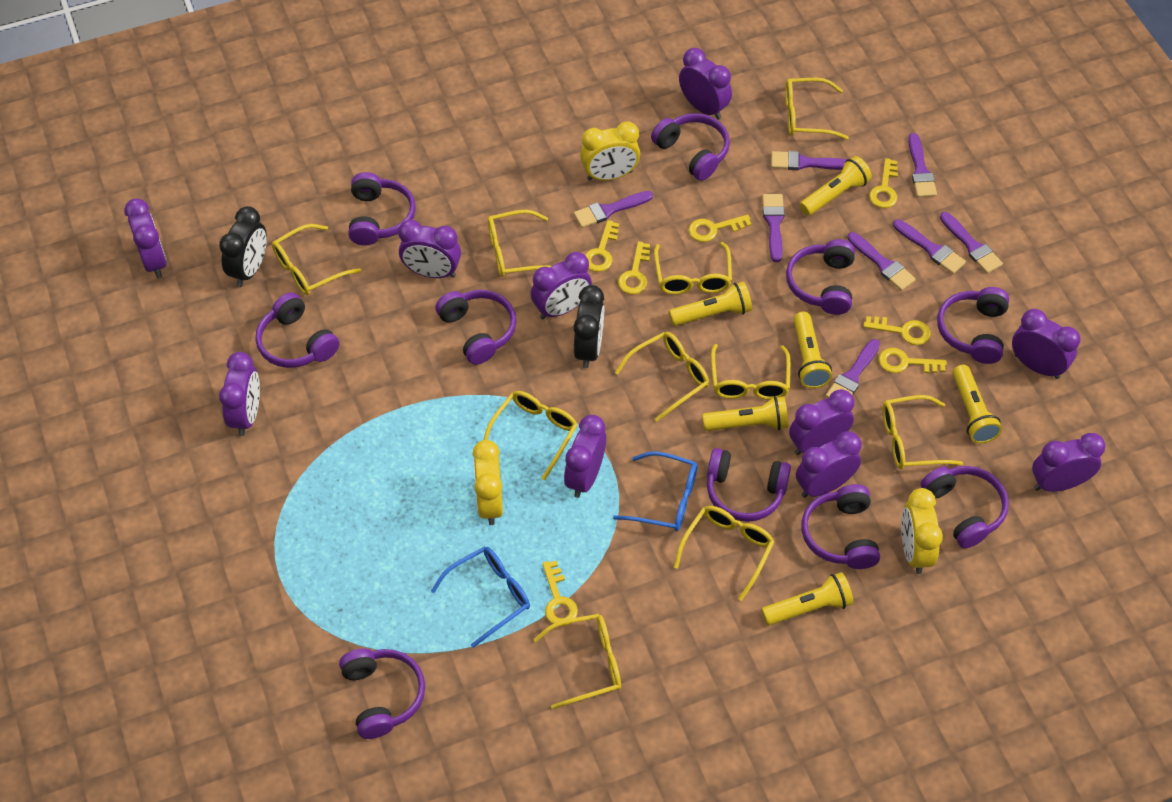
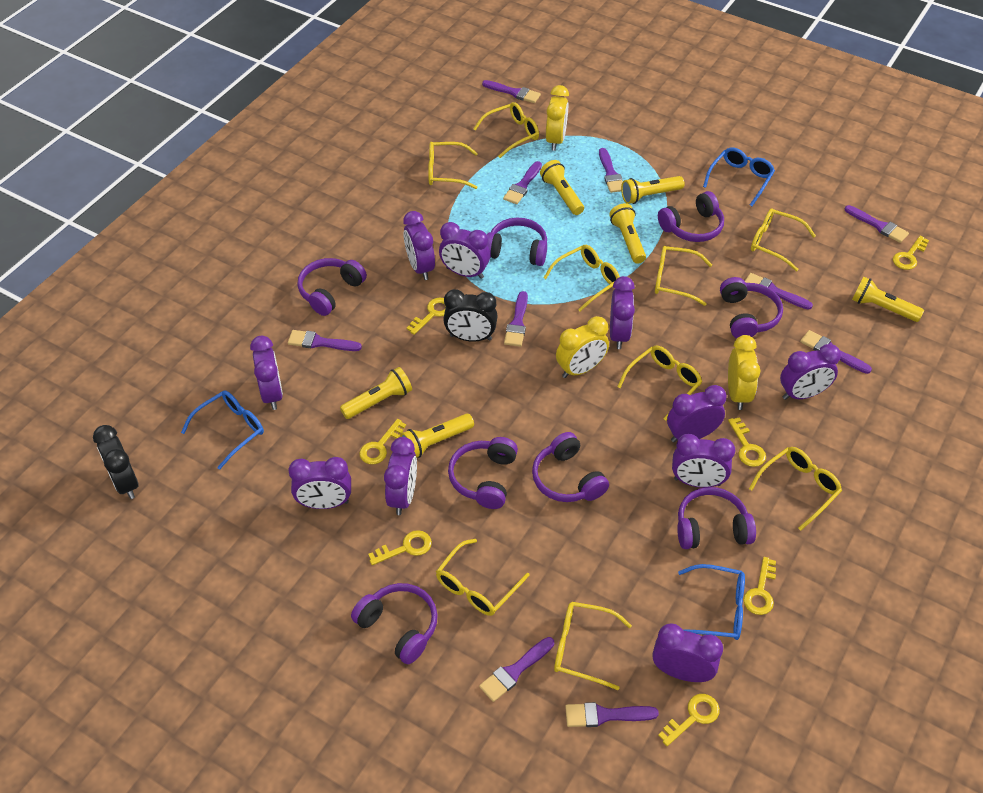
blue glasses: 2 -> 3
purple brush: 8 -> 10
purple headphones: 10 -> 8
yellow glasses: 10 -> 9

